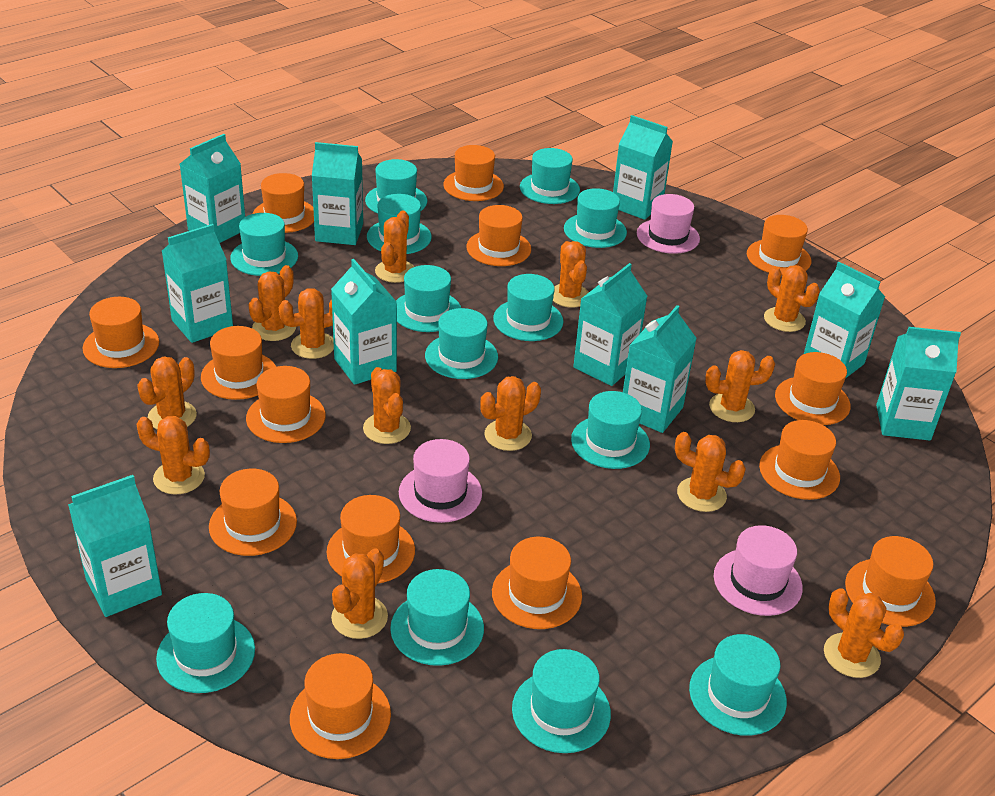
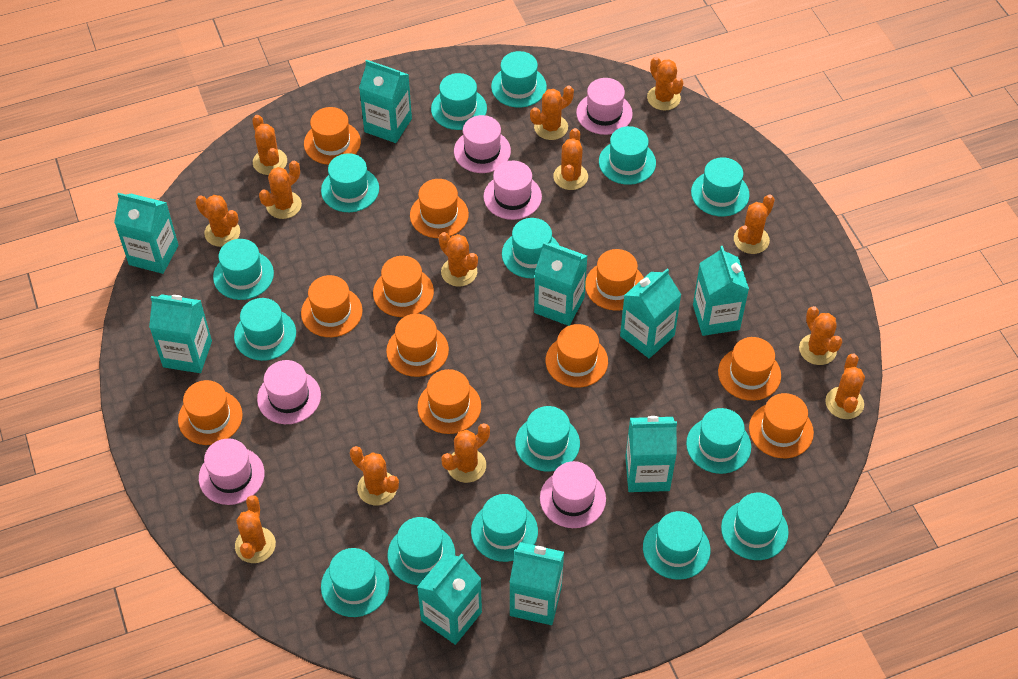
orange hat: 14 -> 11
pink hat: 3 -> 6
turquoise carton: 10 -> 9
turquoise hat: 13 -> 15

